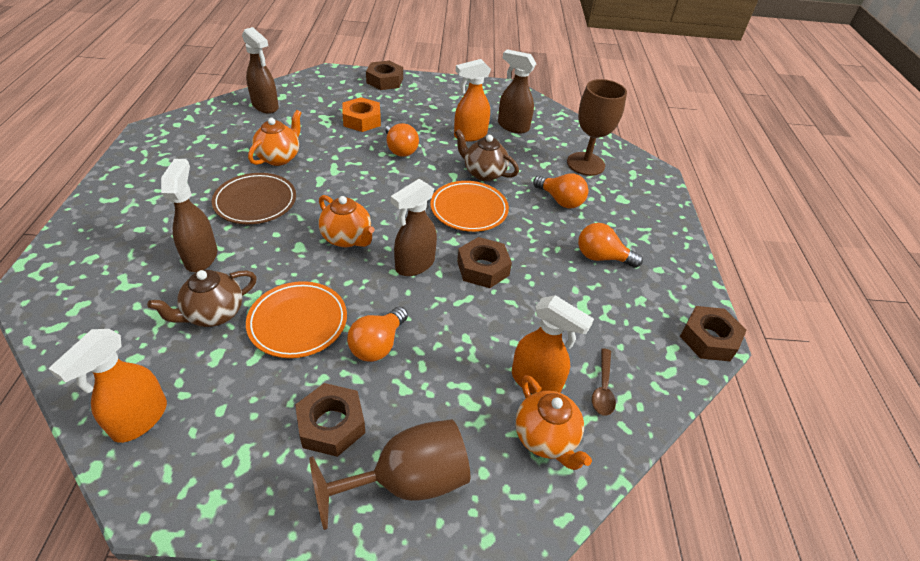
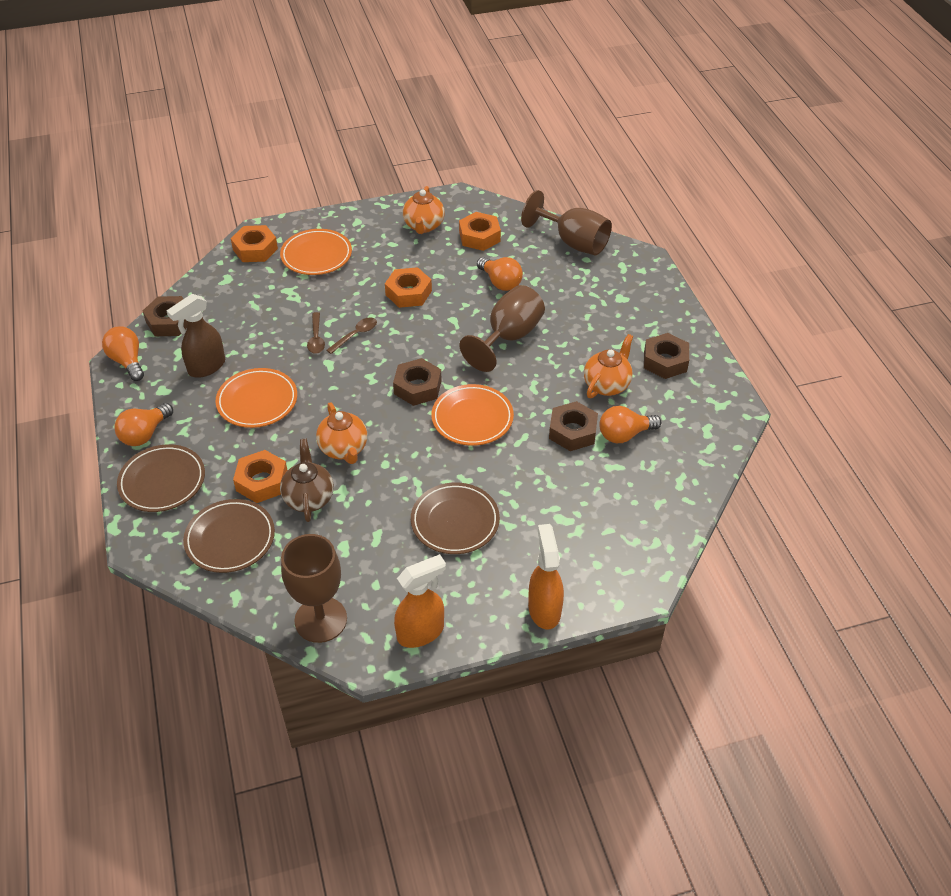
brown goblet: 2 -> 3
brown plate: 1 -> 3
brown spoon: 1 -> 2
brown spray bottle: 4 -> 1
brown teapot: 2 -> 1
orange nut: 1 -> 4
orange plate: 2 -> 3
orange spray bottle: 3 -> 2

